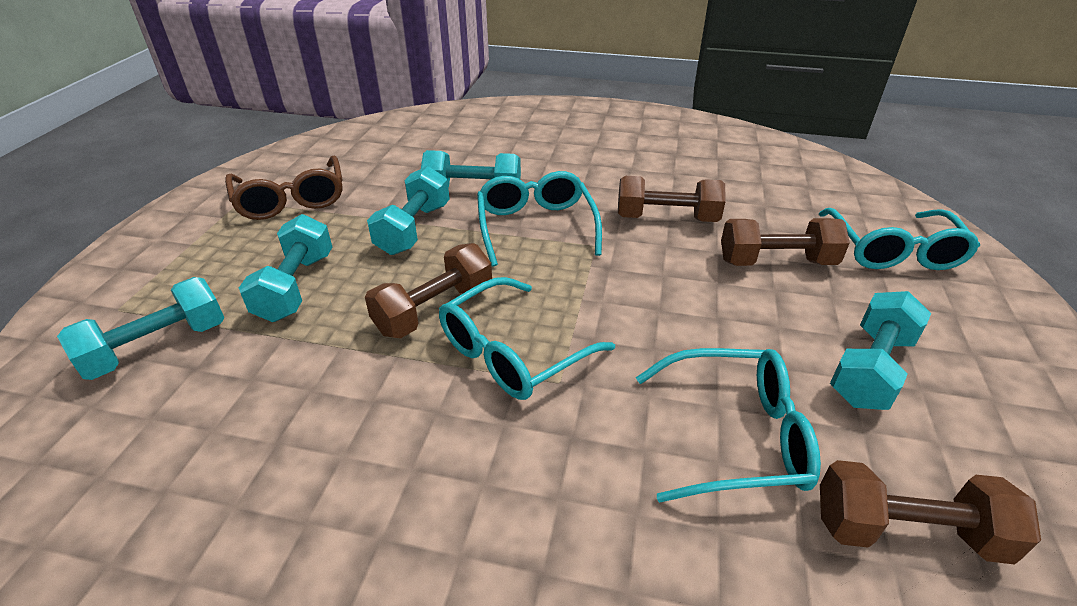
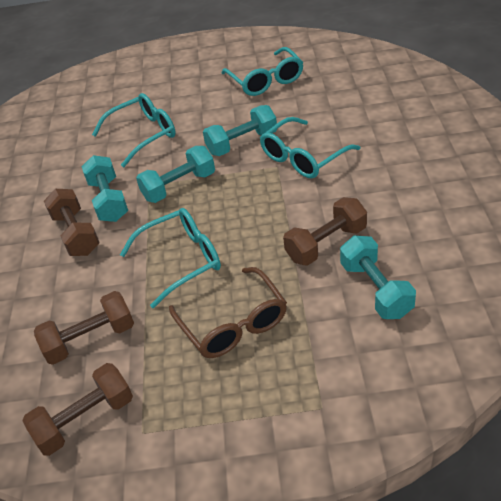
turquoise dumbbell: 5 -> 4

